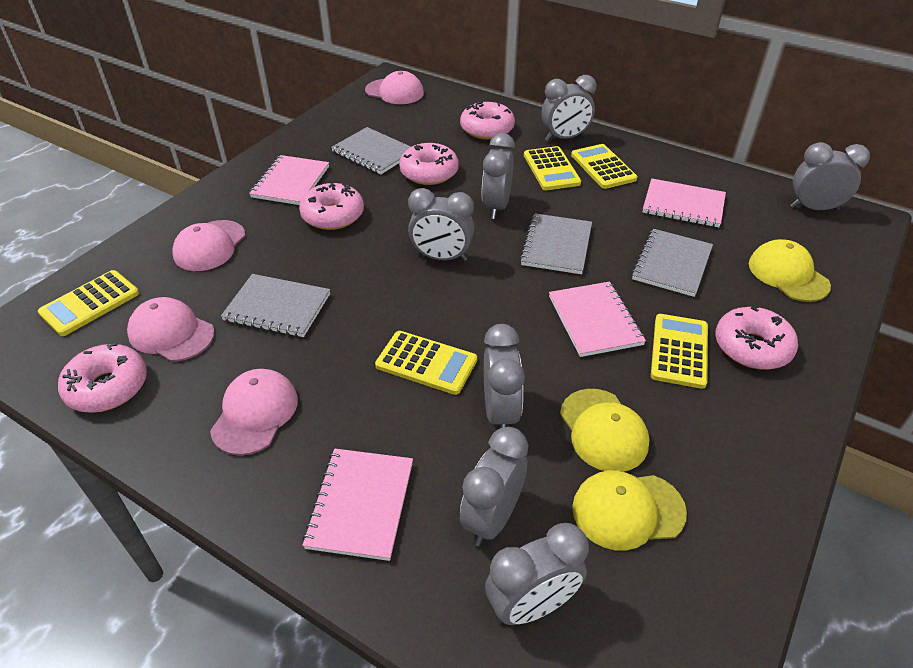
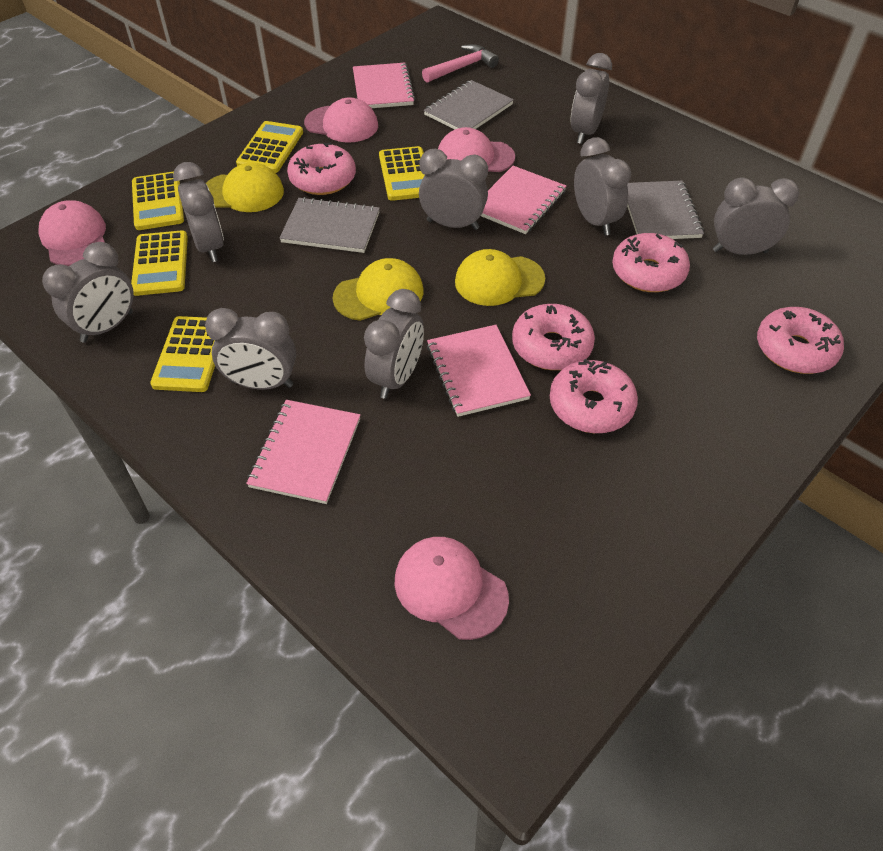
grey clock: 7 -> 8
grey notebook: 4 -> 3
pink hammer: 0 -> 1

